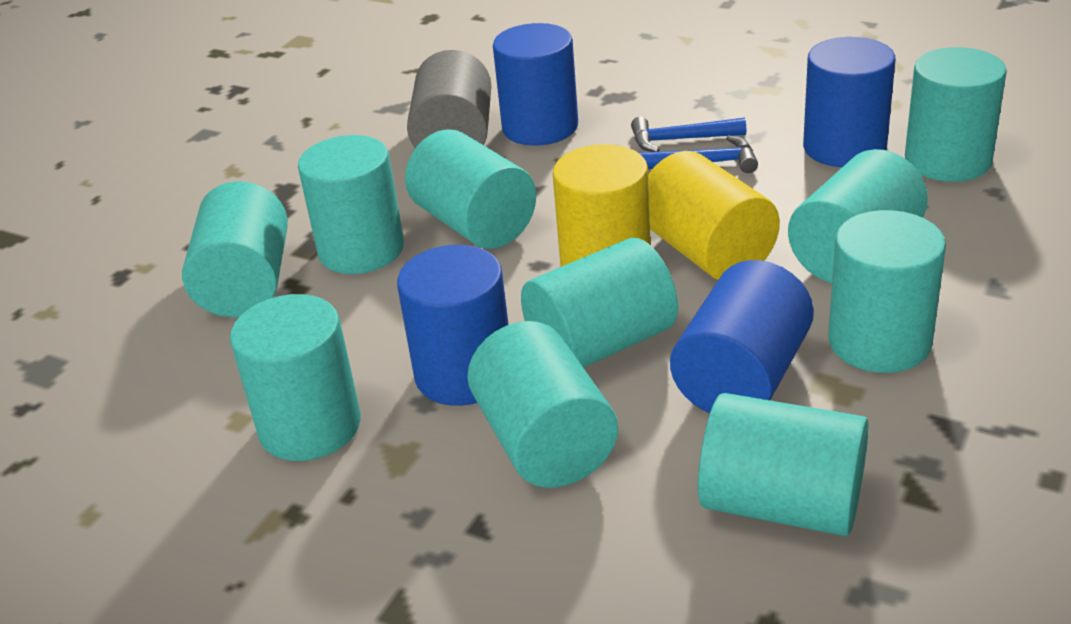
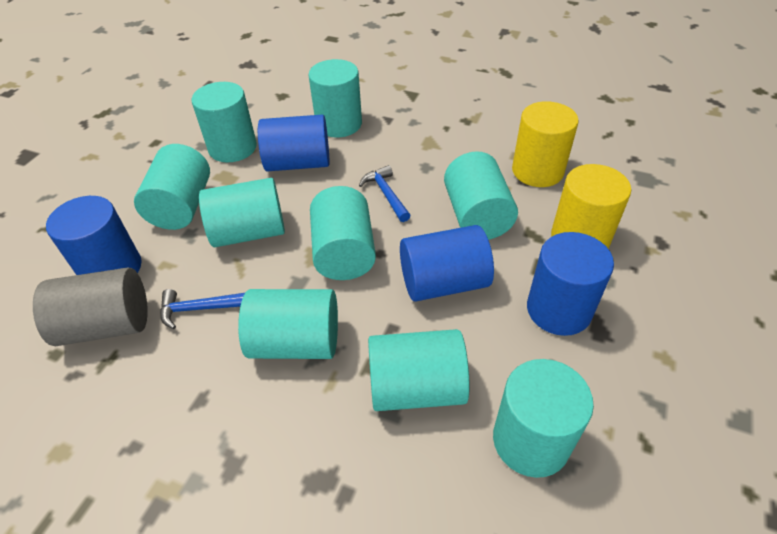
turquoise cylinder: 10 -> 9

